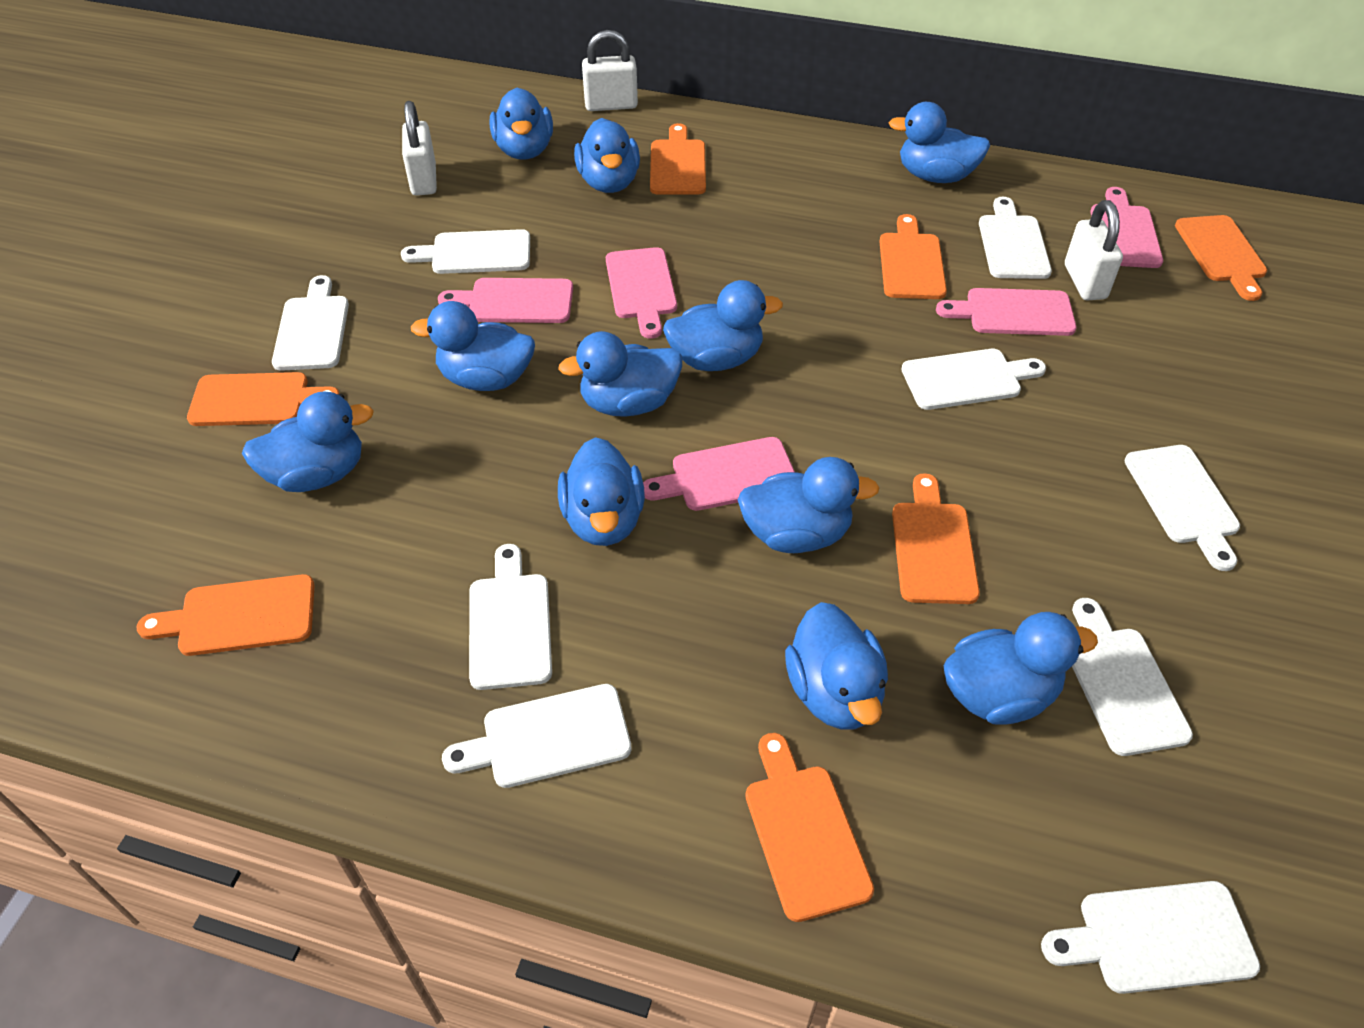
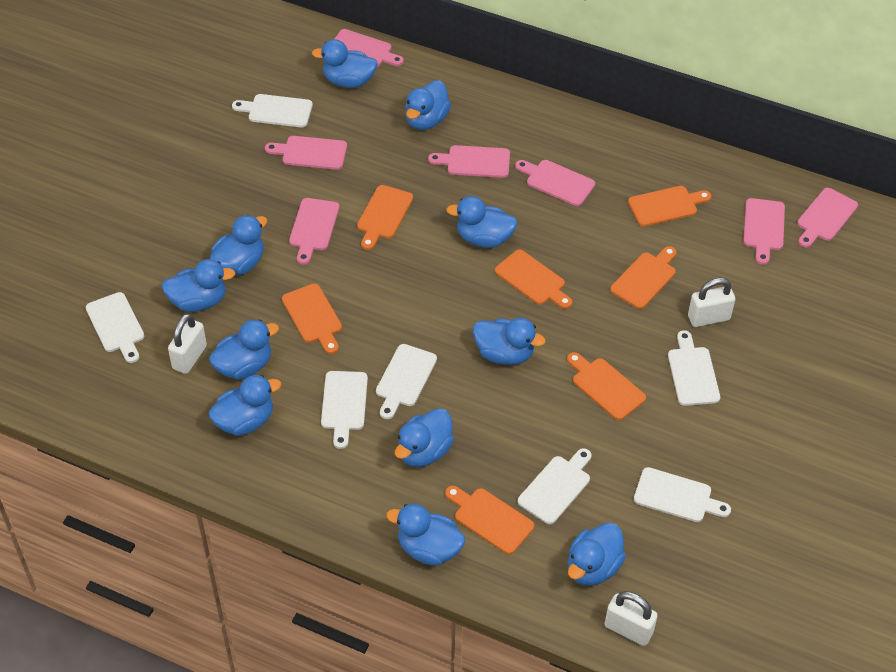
pink cutting board: 5 -> 7
white cutting board: 9 -> 7

